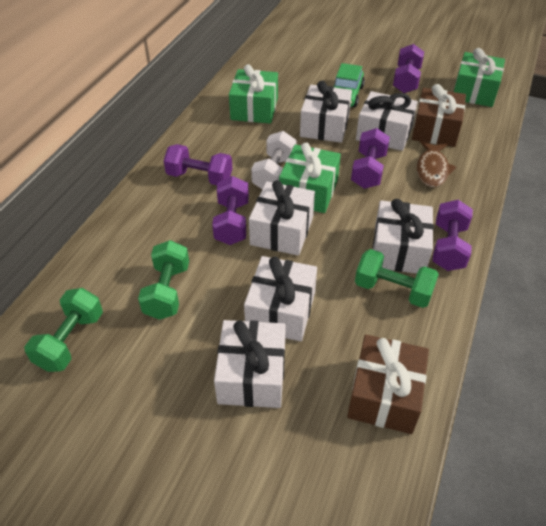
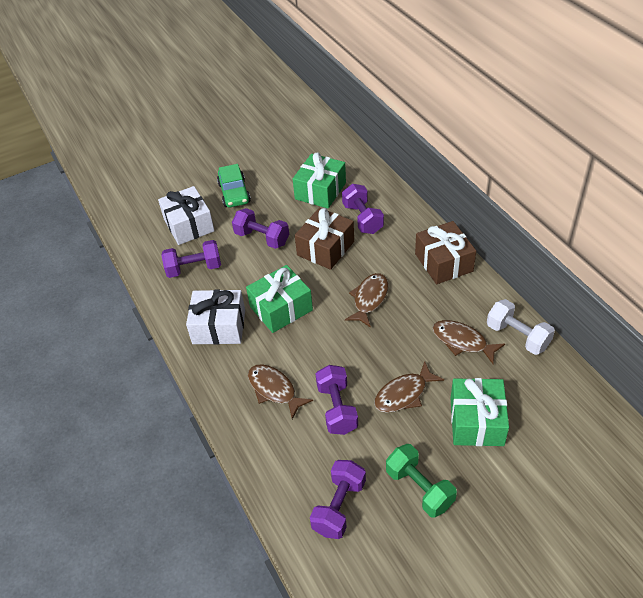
brown fish: 1 -> 4
green dumbbell: 3 -> 1
white gift: 6 -> 2

